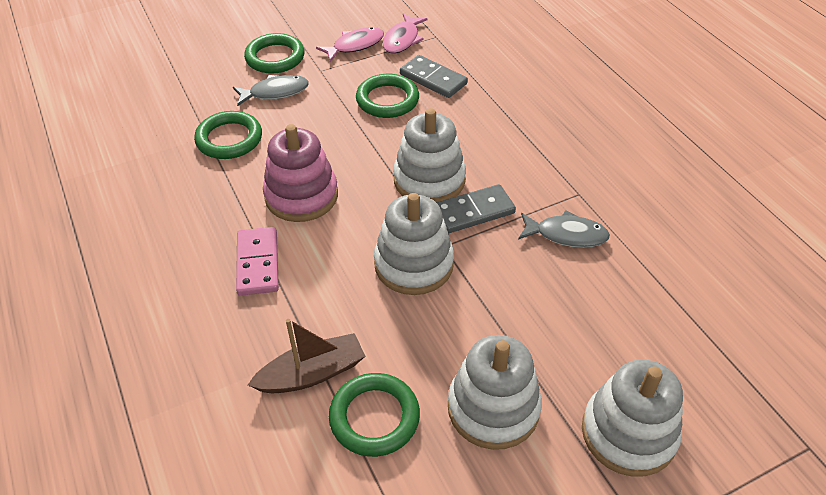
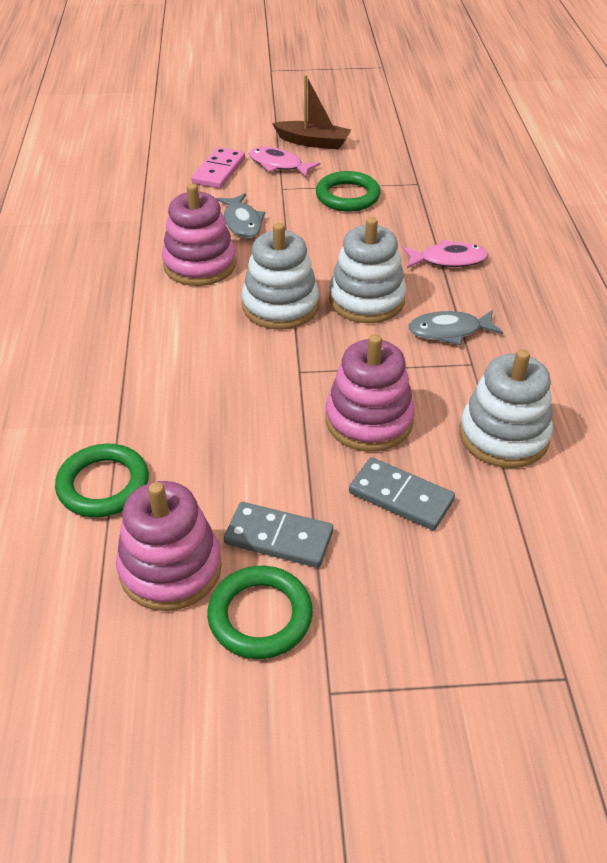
green ring: 4 -> 3
pink stacking toy: 1 -> 3
white stacking toy: 4 -> 3

